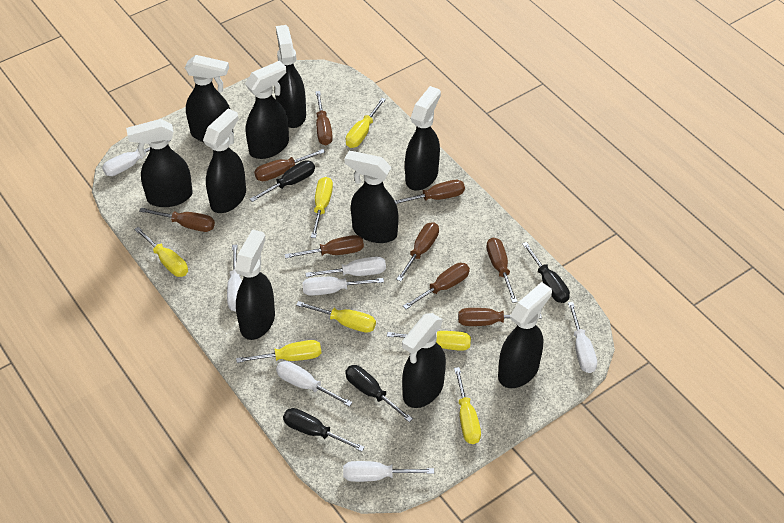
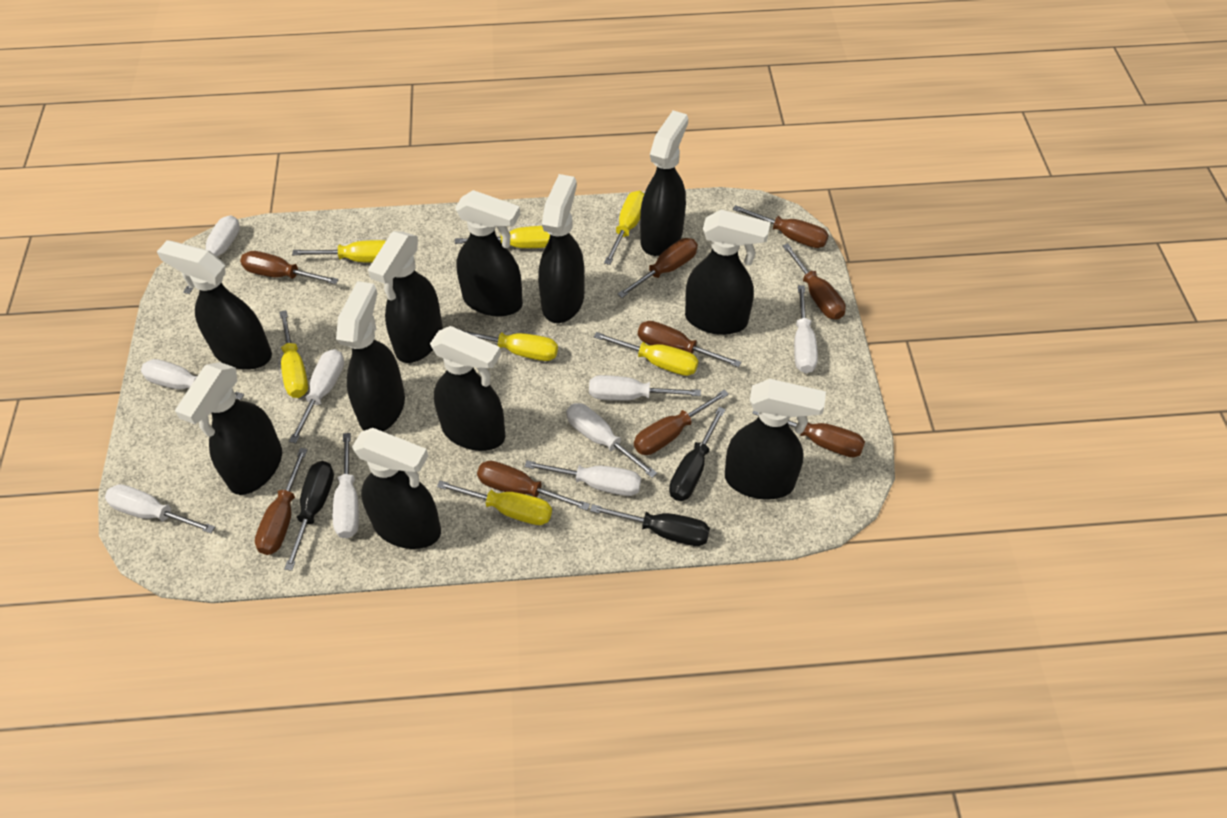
black screwdriver: 4 -> 3
black spray bottle: 10 -> 11
white screwdriver: 7 -> 9

